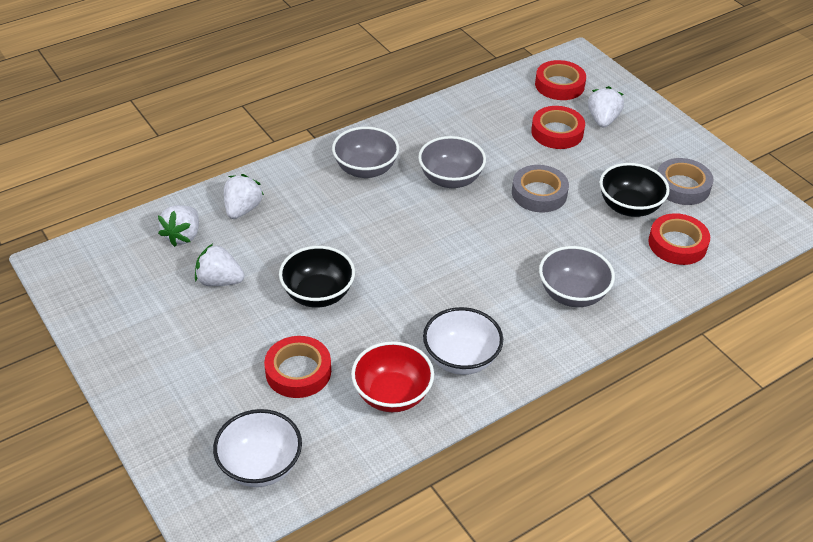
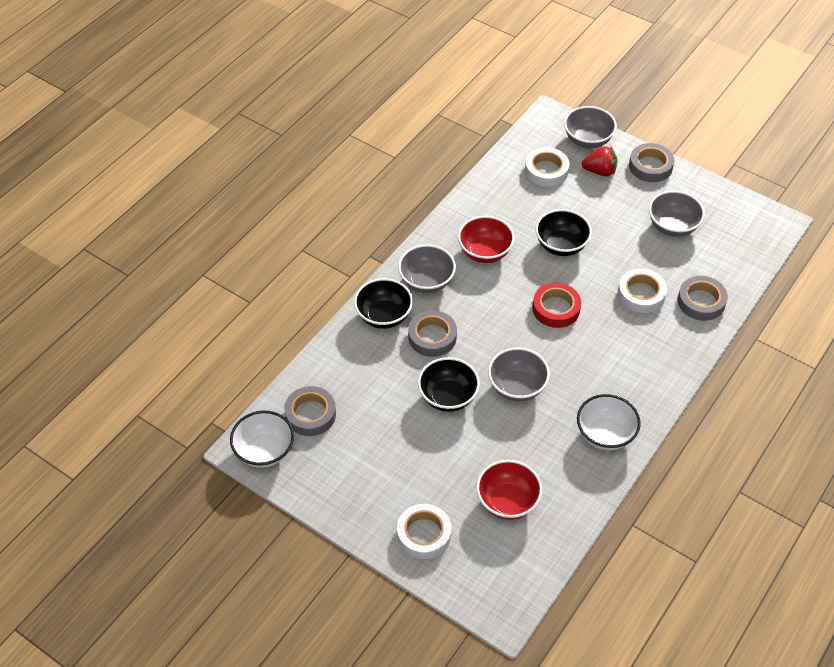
black bowl: 2 -> 3
grey bowl: 3 -> 4
grey tape: 2 -> 4
red bowl: 1 -> 2
red strawberry: 0 -> 1
red tape: 4 -> 1
white strawberry: 4 -> 0
white tape: 0 -> 3

